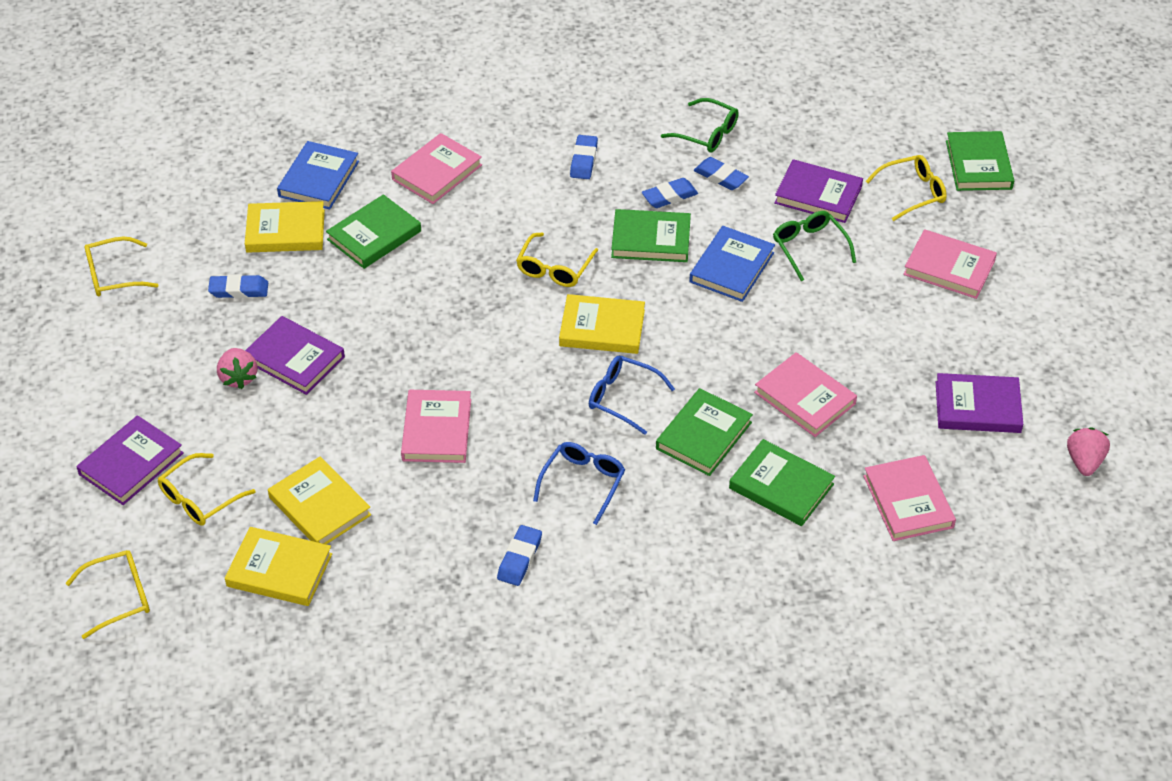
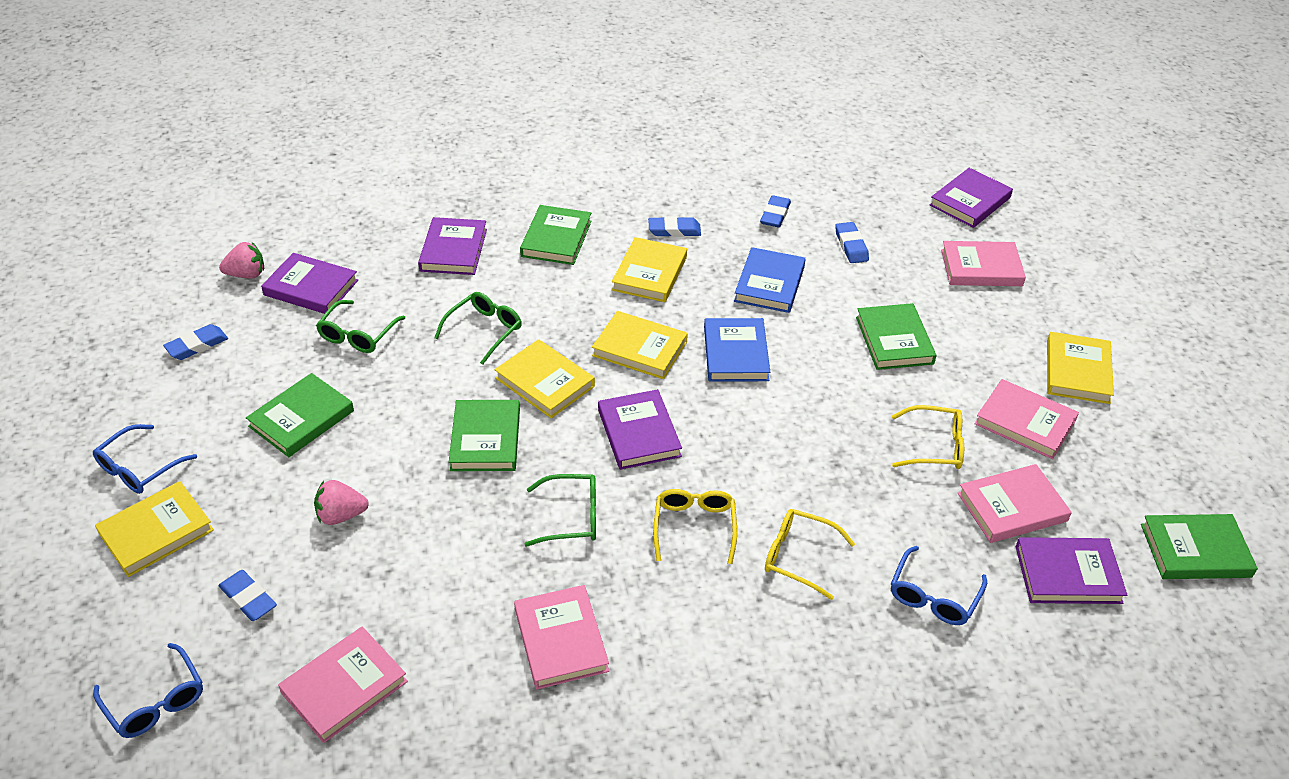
blue glasses: 2 -> 3
green glasses: 2 -> 3
purple book: 4 -> 5
yellow book: 4 -> 5
yellow glasses: 5 -> 3

